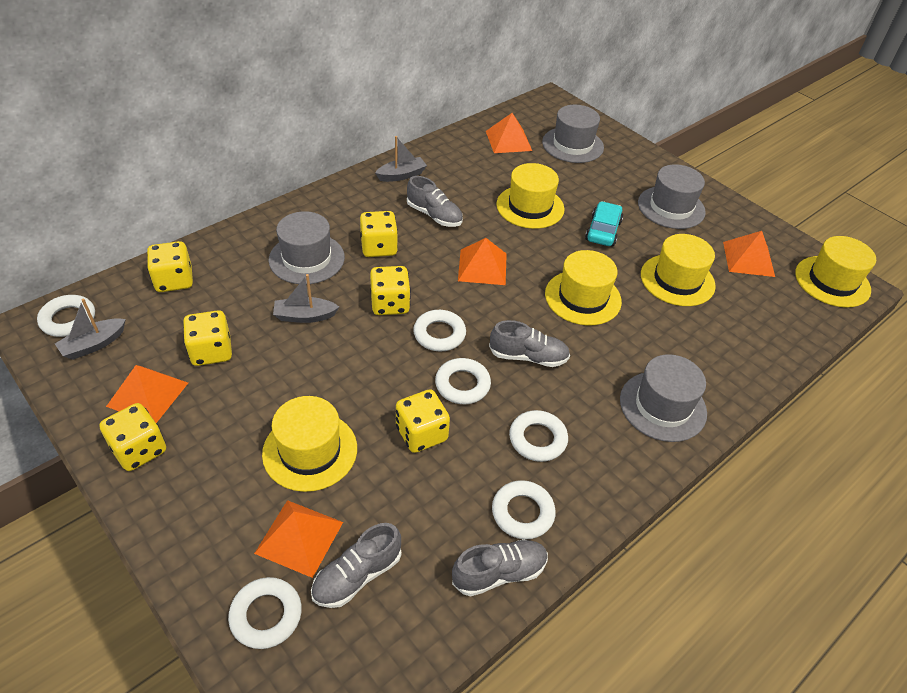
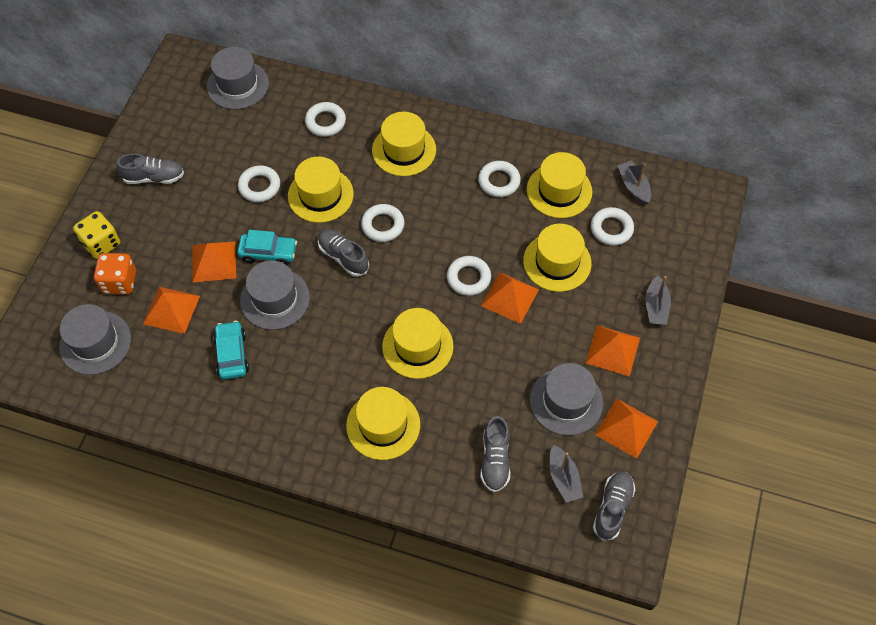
orange dice: 0 -> 1
turquoise car: 1 -> 2
yellow dice: 6 -> 1
yellow hat: 5 -> 6

